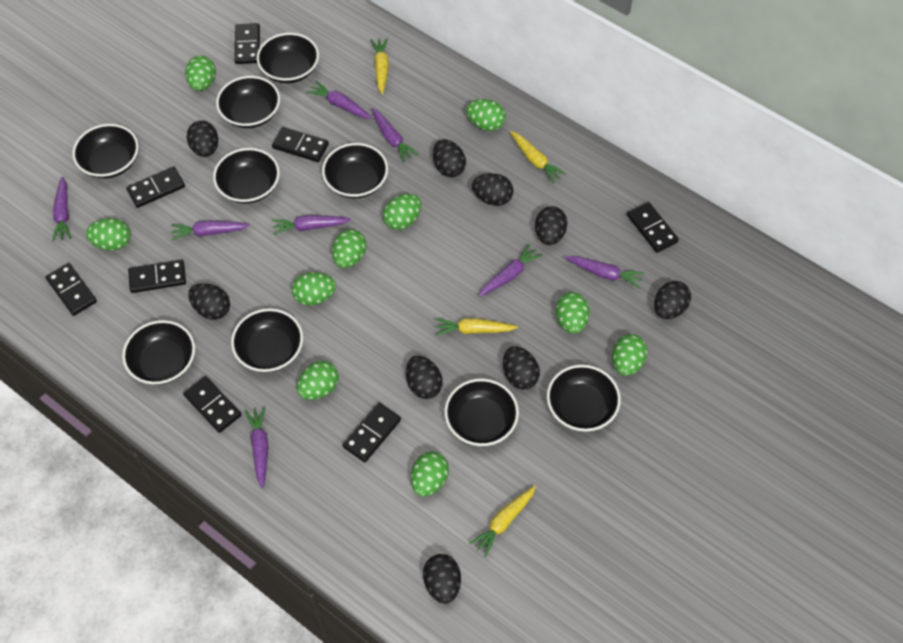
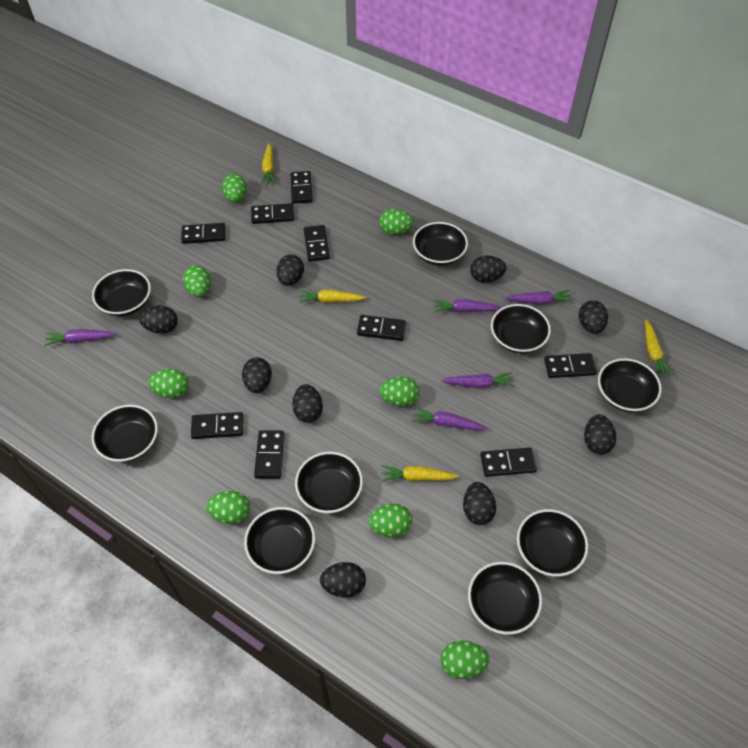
black domino: 8 -> 9
green egg: 10 -> 8
purple carrot: 8 -> 5

